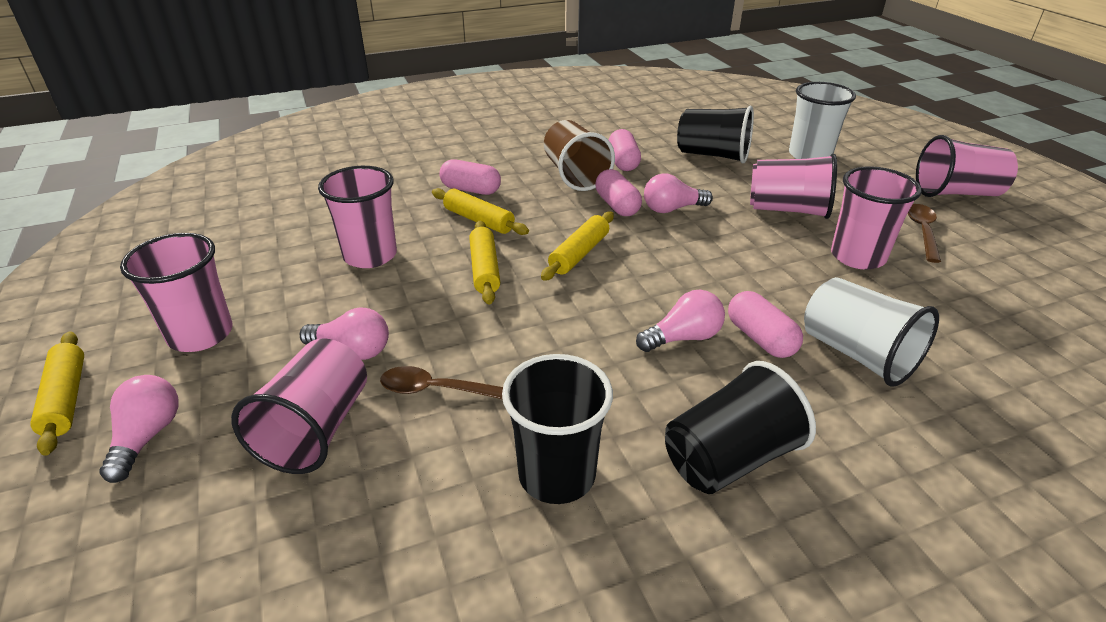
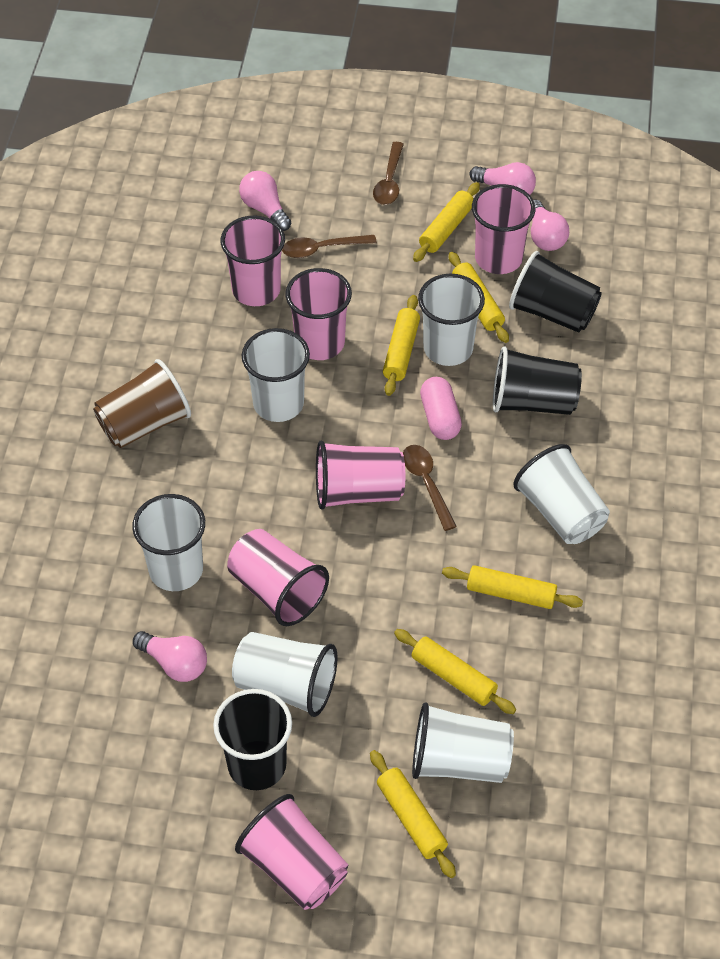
brown spoon: 2 -> 3
pink capsule: 4 -> 1
white cup: 2 -> 6
yellow rolling pin: 4 -> 6

